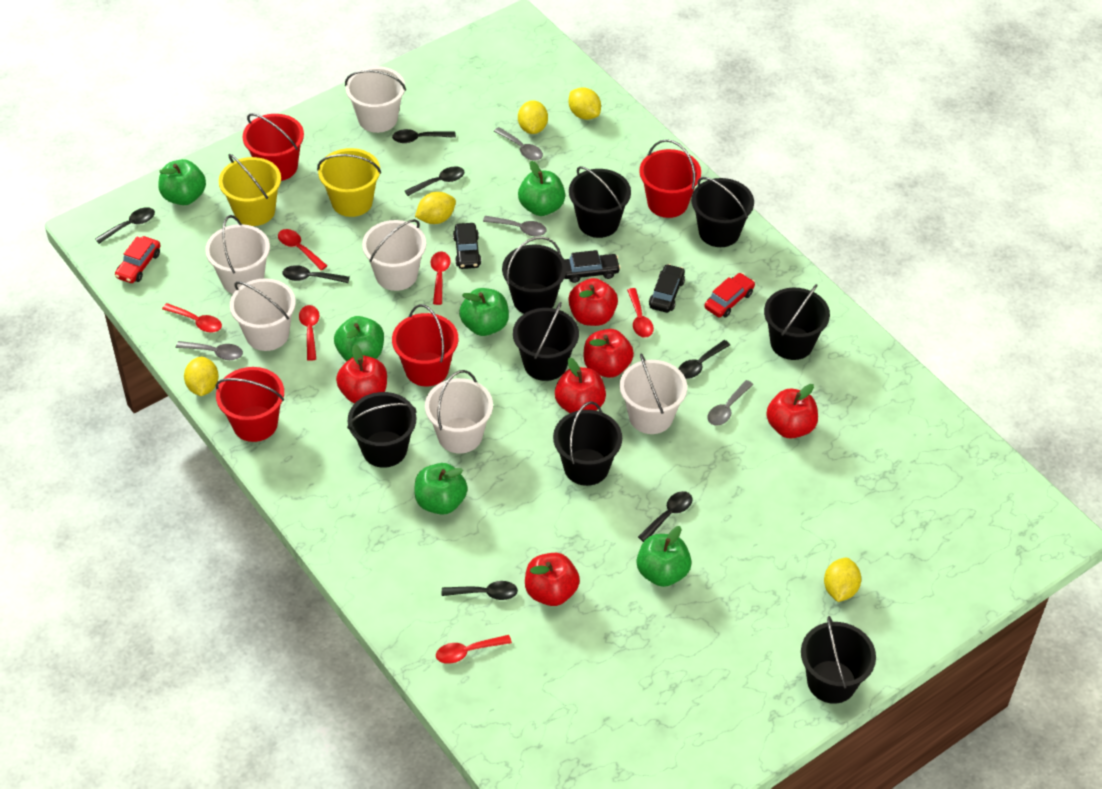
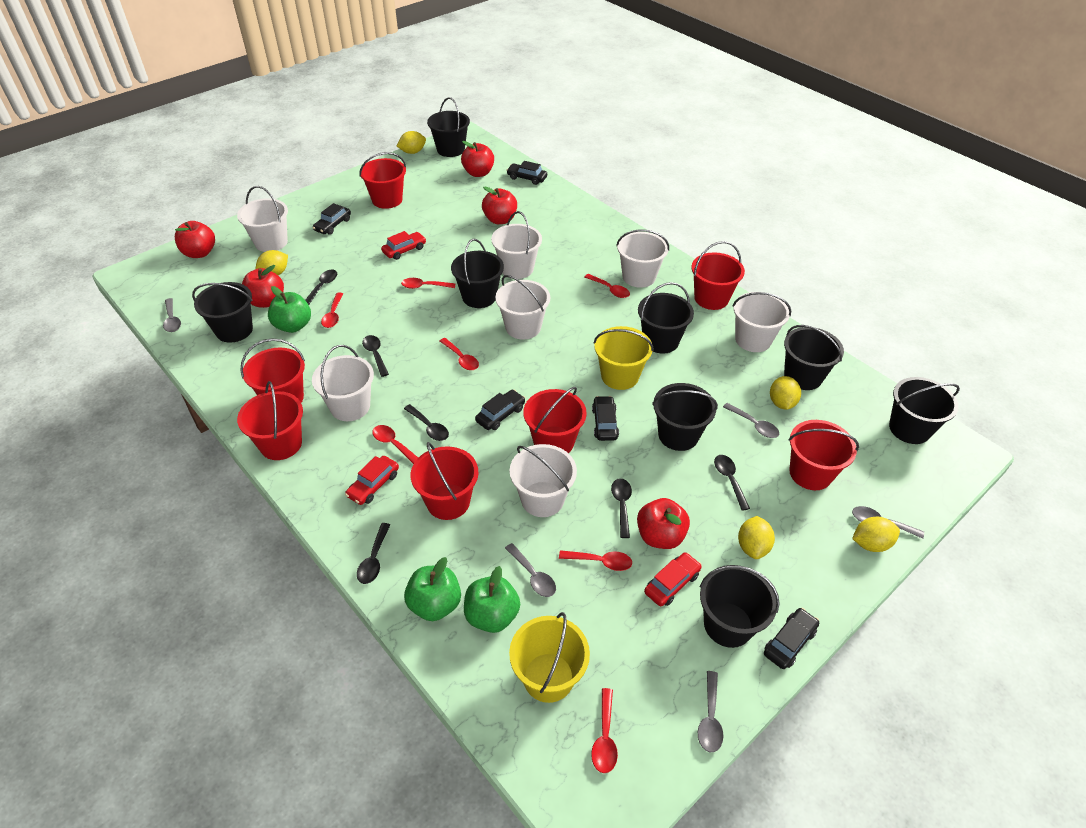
black car: 3 -> 5
black spoon: 7 -> 6
green apple: 6 -> 3
grey spoon: 4 -> 5
red apple: 6 -> 5
red bucket: 4 -> 7
red car: 2 -> 3
red spoon: 6 -> 7
white bucket: 6 -> 7

